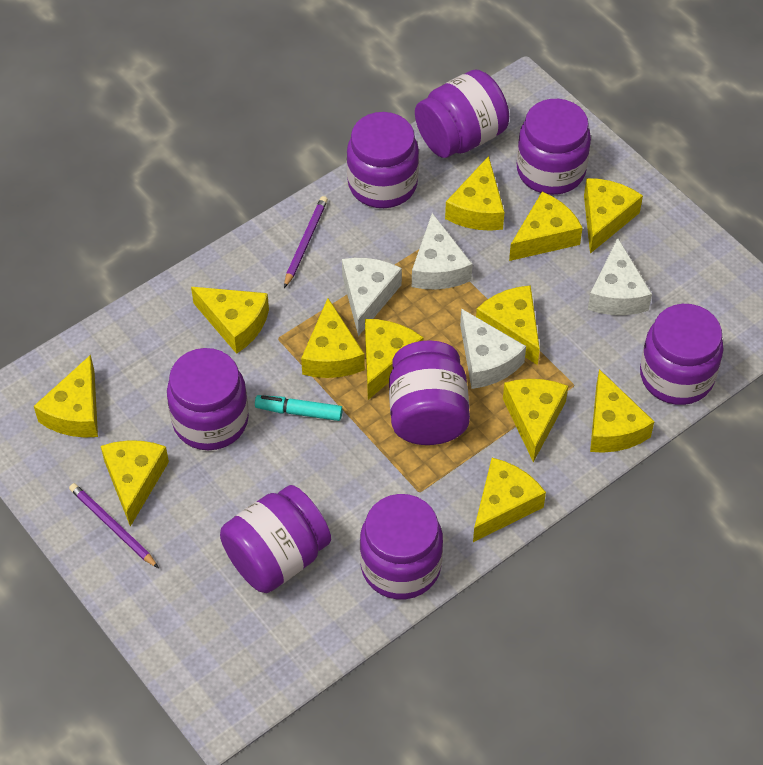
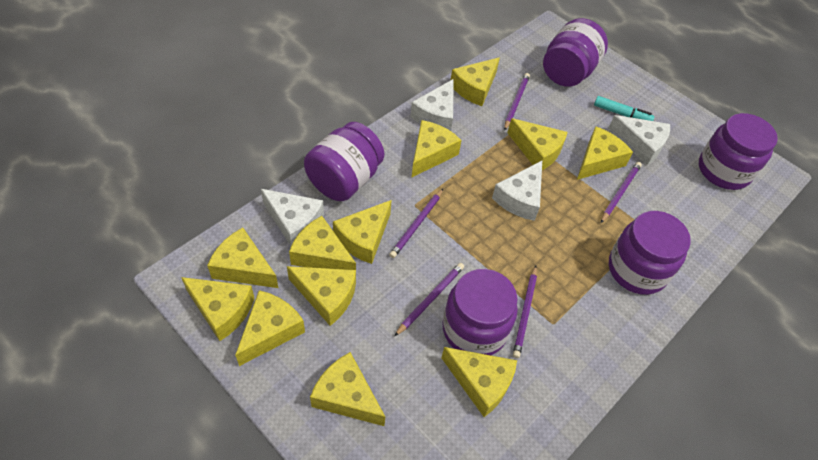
purple jar: 8 -> 5
purple pencil: 2 -> 5

